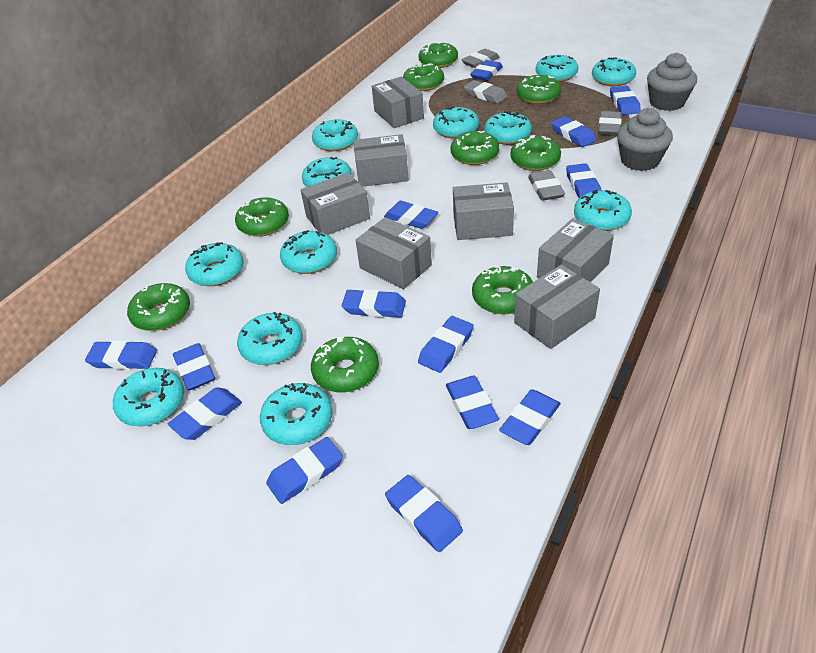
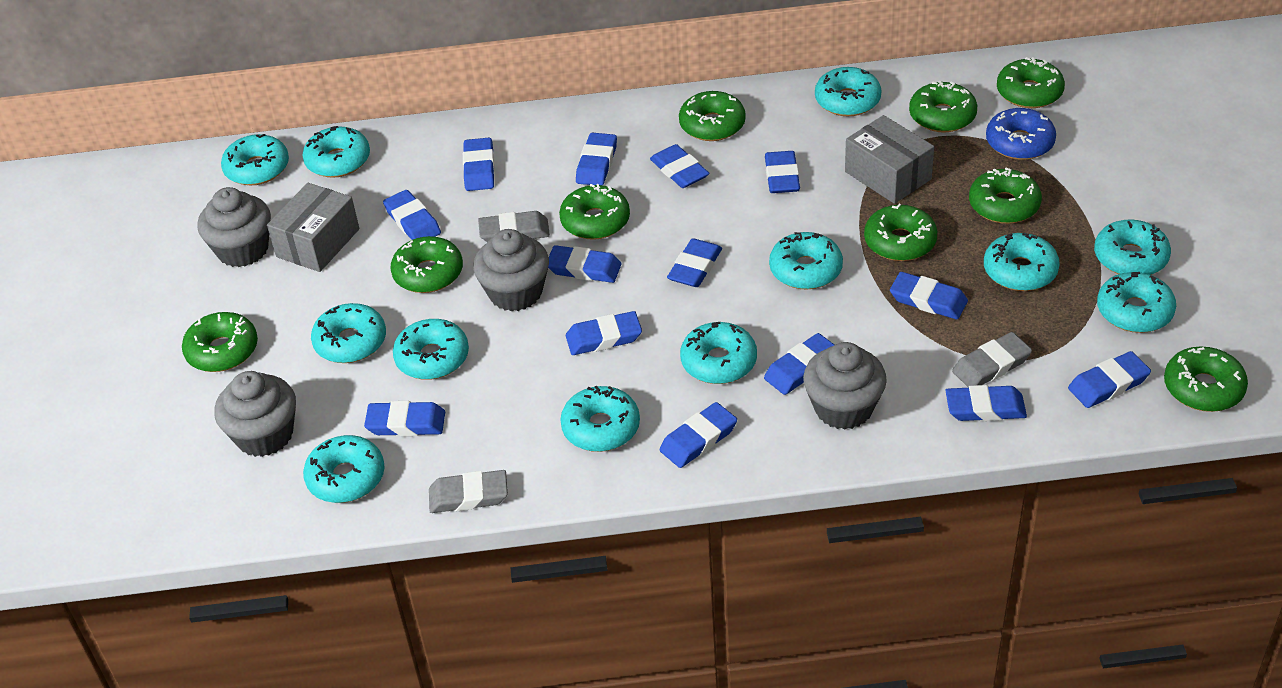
blue donut: 0 -> 1
grey box: 7 -> 2
grey cupcake: 2 -> 4
grey eraser: 4 -> 3

